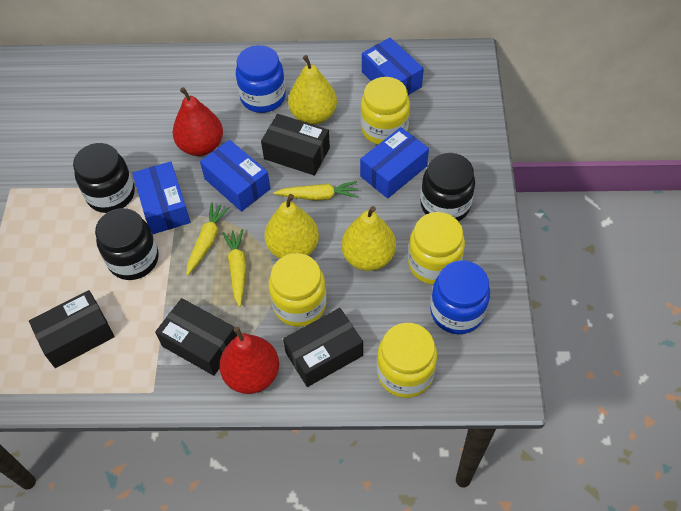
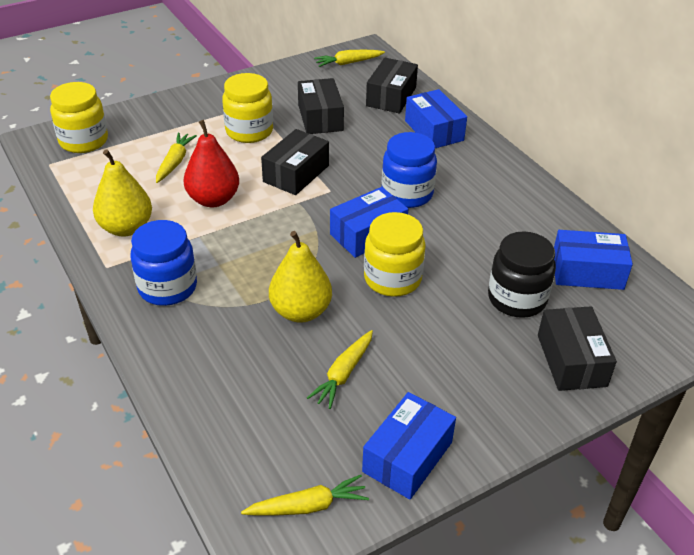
black jar: 3 -> 1
red pear: 2 -> 1
yellow carrot: 3 -> 4
yellow jar: 4 -> 3
yellow pear: 3 -> 2

